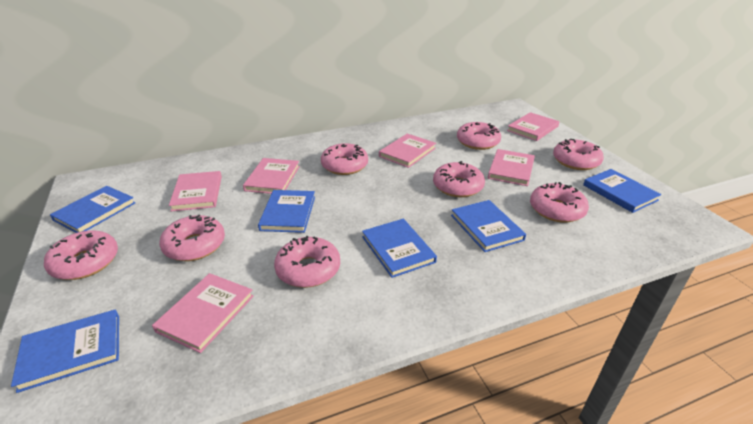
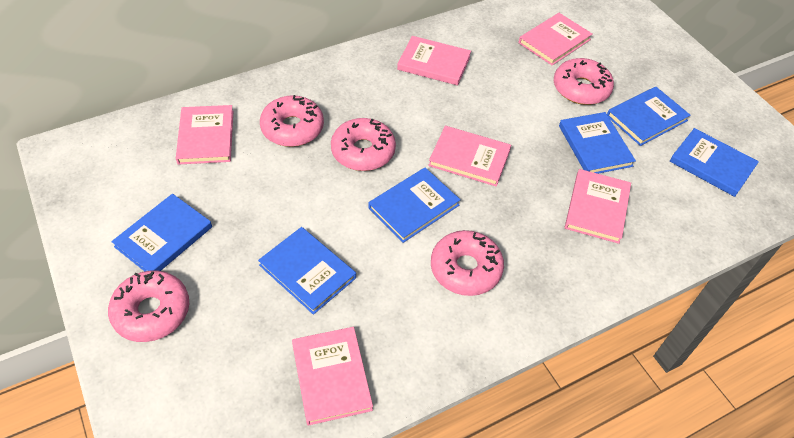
pink donut: 8 -> 5

